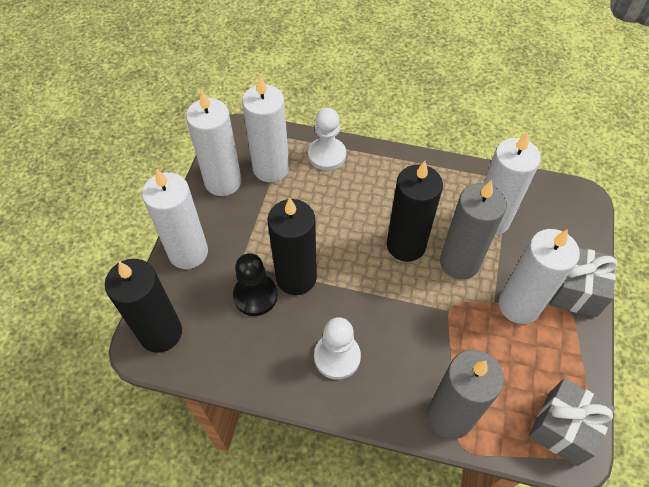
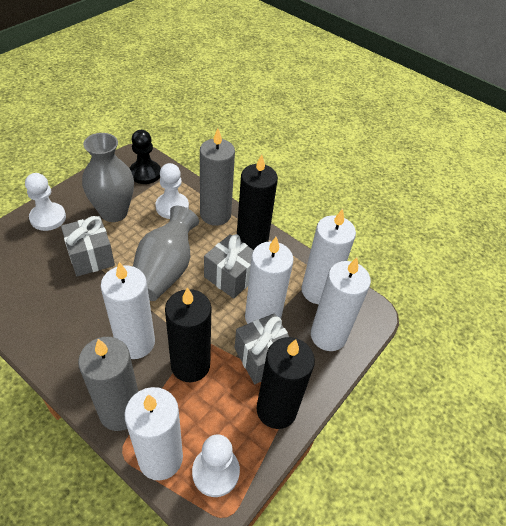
grey gift: 2 -> 3
grey vase: 0 -> 2
white pawn: 2 -> 3

